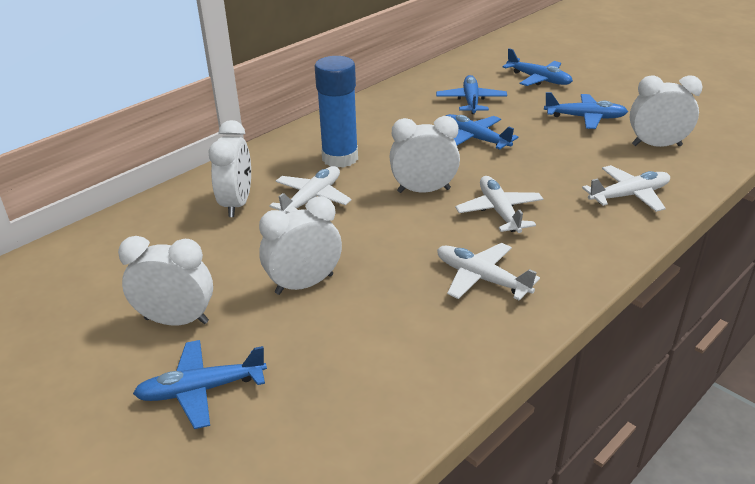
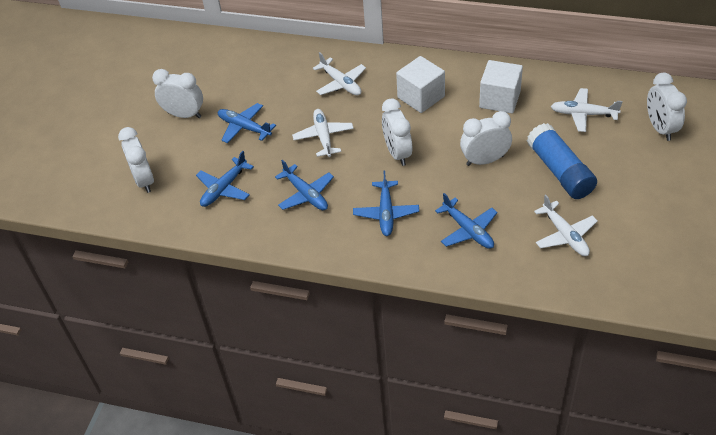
white cube: 0 -> 2

